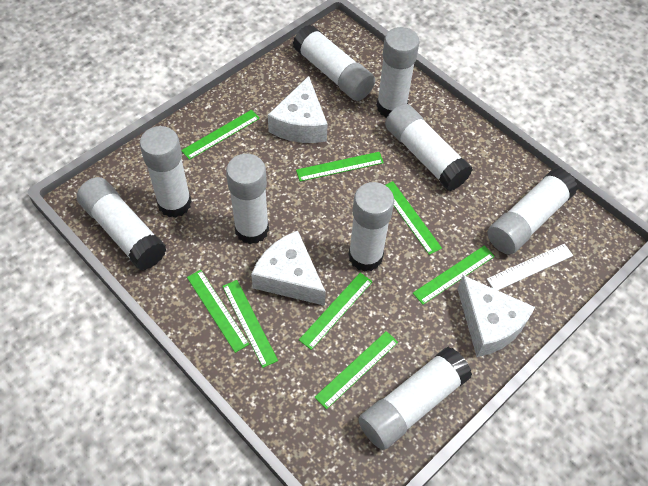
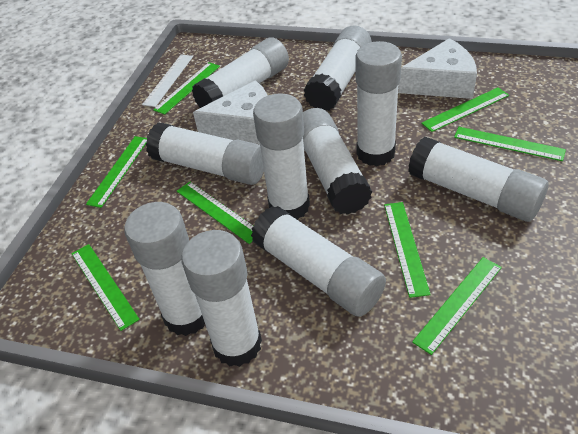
white cheese: 3 -> 2
white glue stick: 9 -> 10

